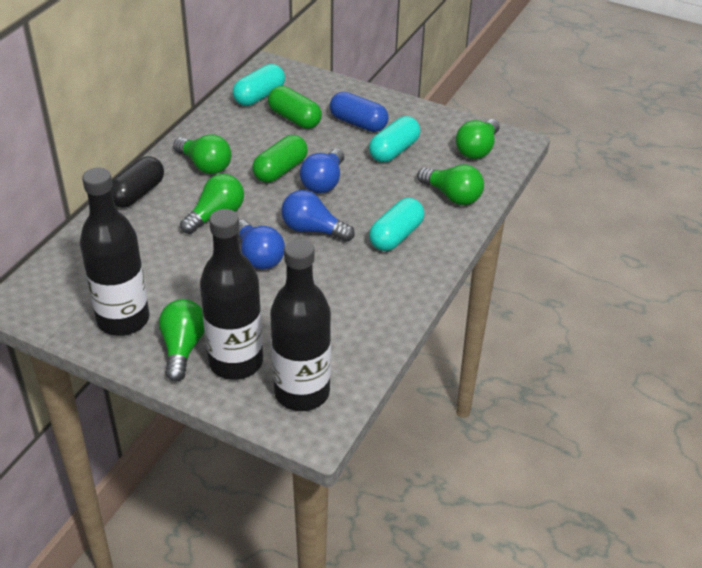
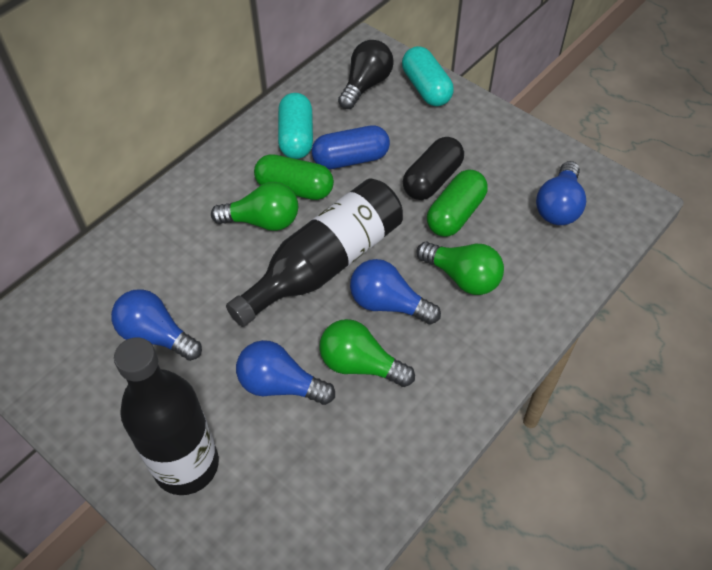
black bottle: 3 -> 2
black light bulb: 0 -> 1
blue light bulb: 3 -> 4
green light bulb: 5 -> 3
turquoise capsule: 3 -> 2

